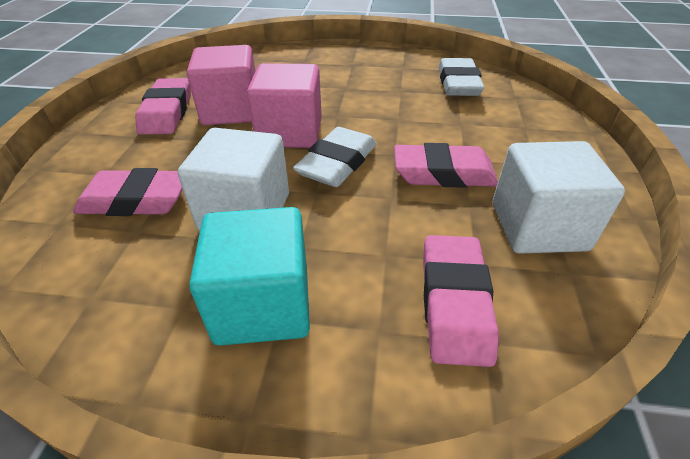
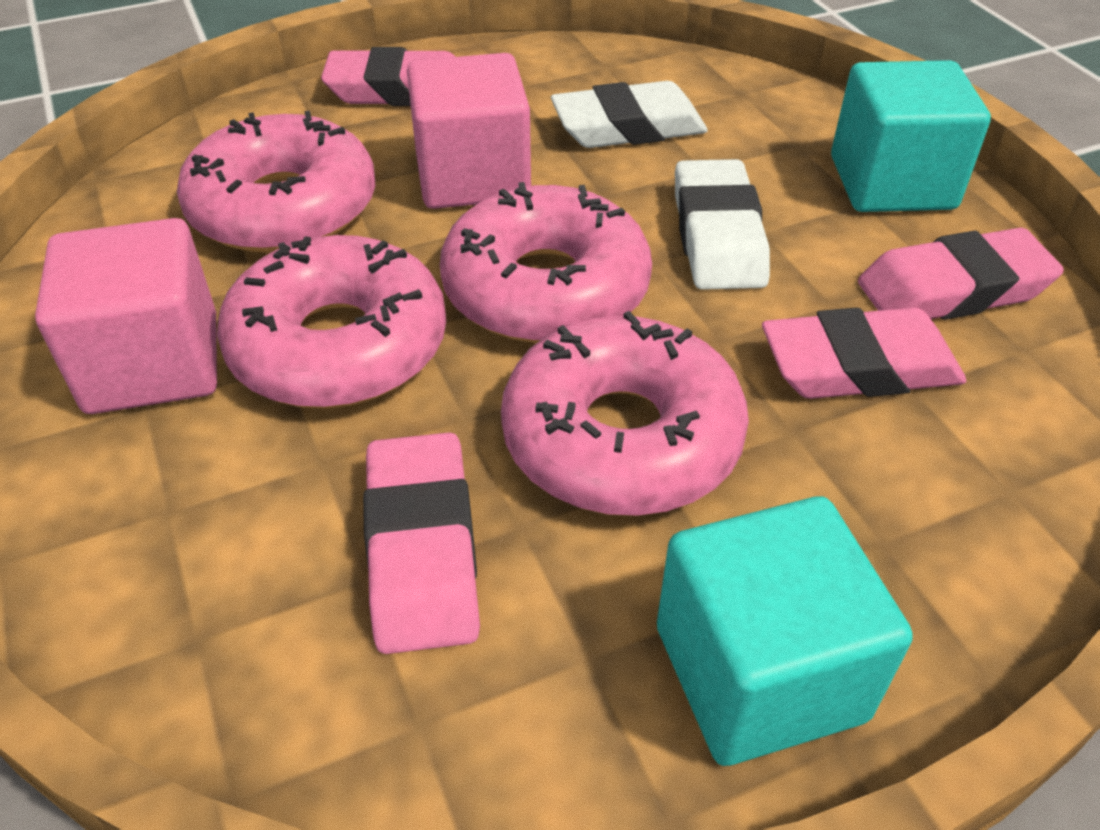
pink donut: 0 -> 4
turquoise cube: 1 -> 2
white cube: 2 -> 0

